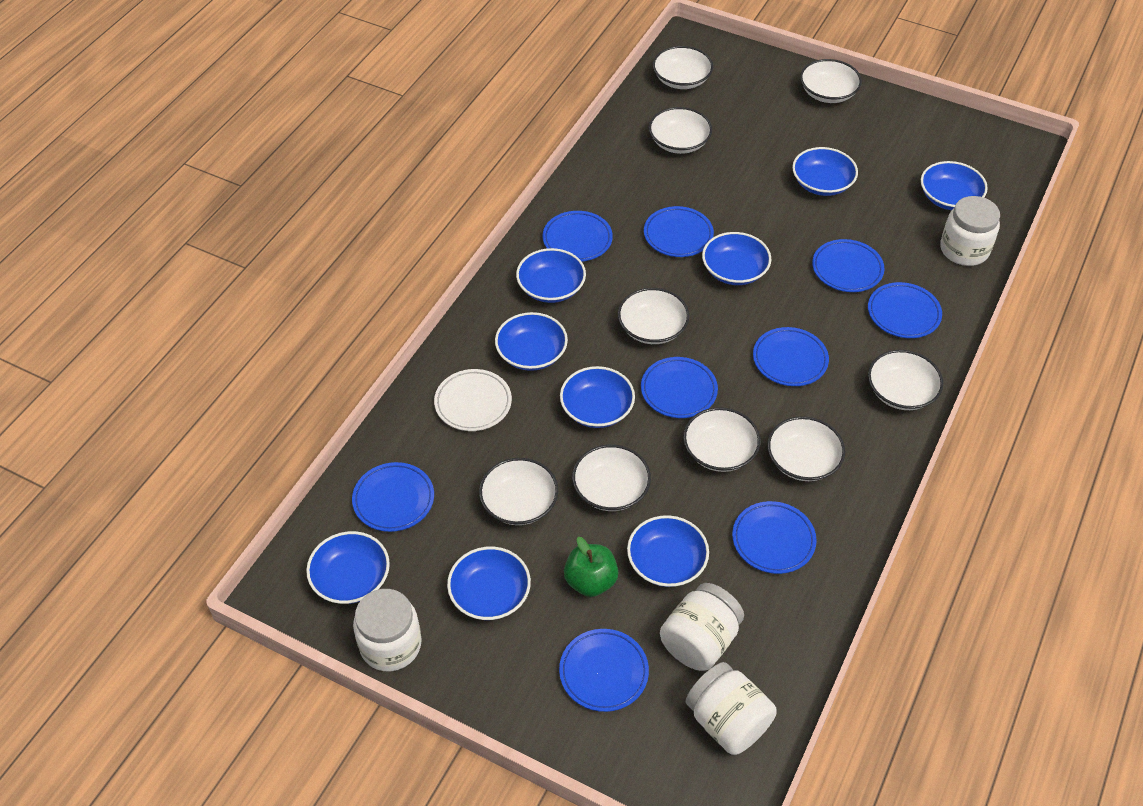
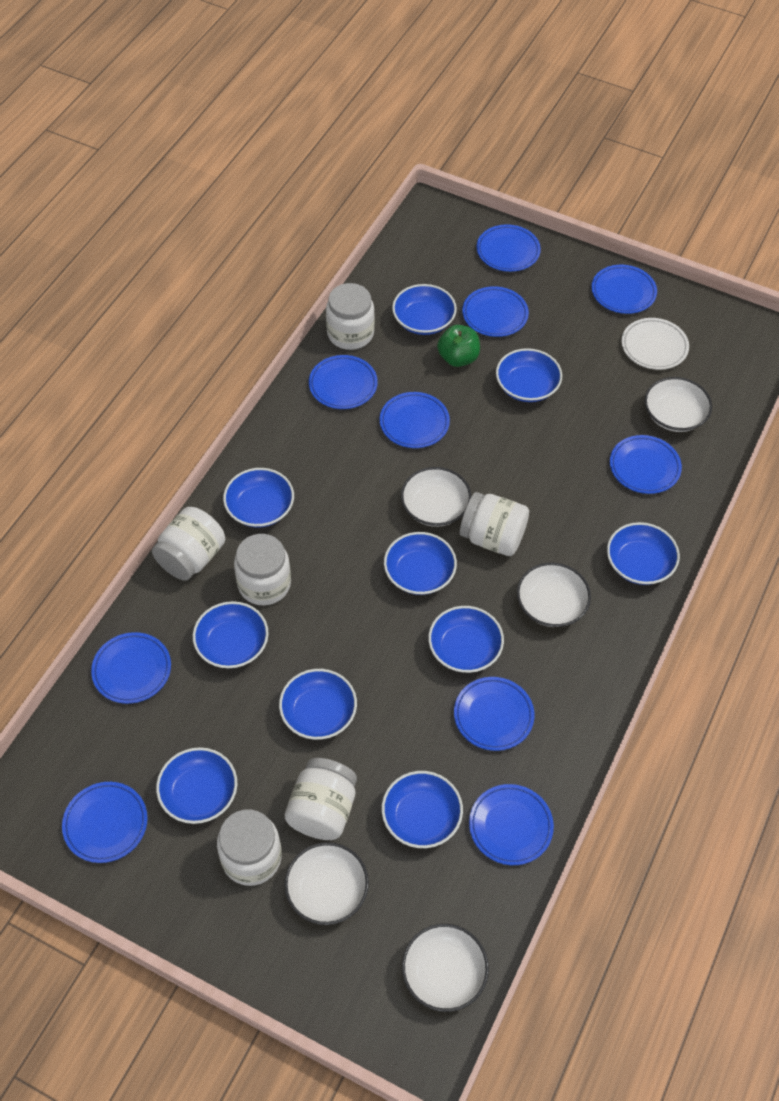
blue bowl: 9 -> 10
blue plate: 9 -> 10
white bowl: 9 -> 5
white jar: 4 -> 6

